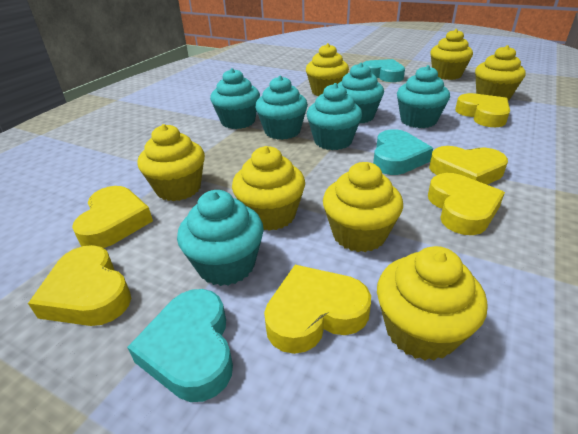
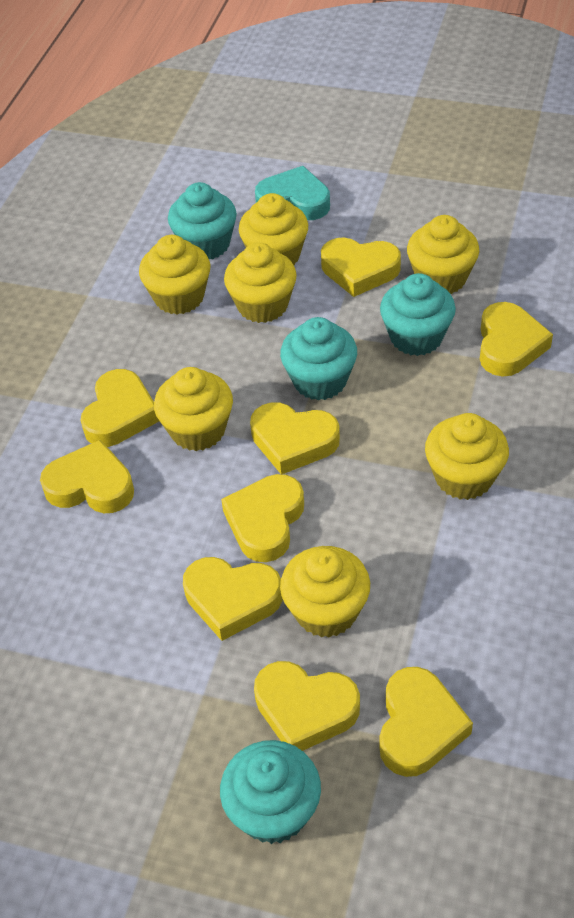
turquoise cupcake: 6 -> 4
turquoise heart: 3 -> 1
yellow heart: 6 -> 9

